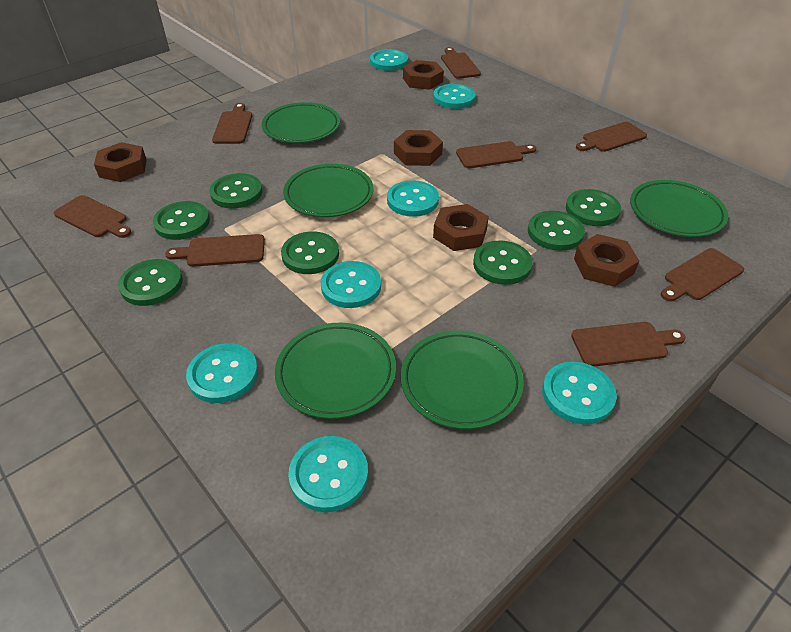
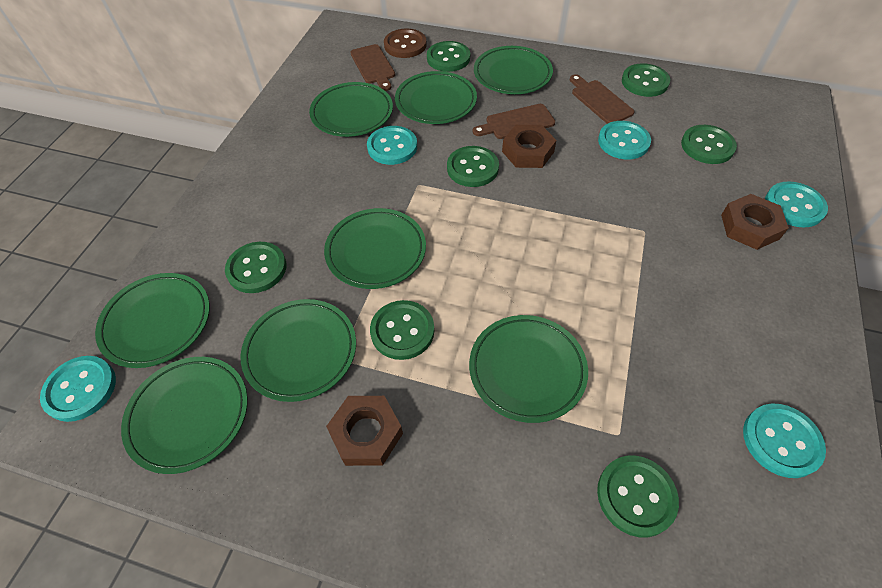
brown button: 0 -> 1
brown cutting board: 8 -> 3
brown nut: 5 -> 3
green plate: 5 -> 8
turquoise button: 7 -> 5

